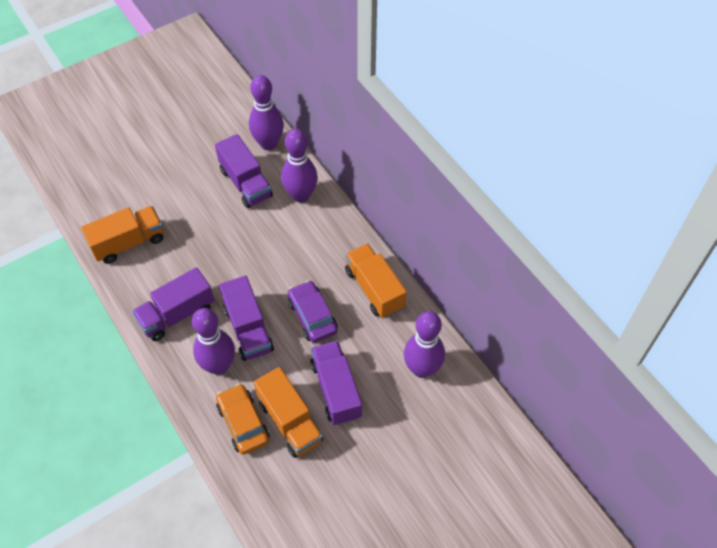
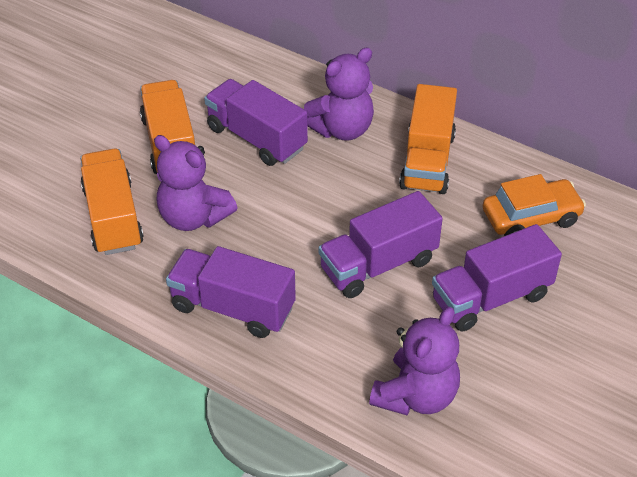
purple bowling pin: 4 -> 0
purple car: 1 -> 0
purple teddy bear: 0 -> 3

